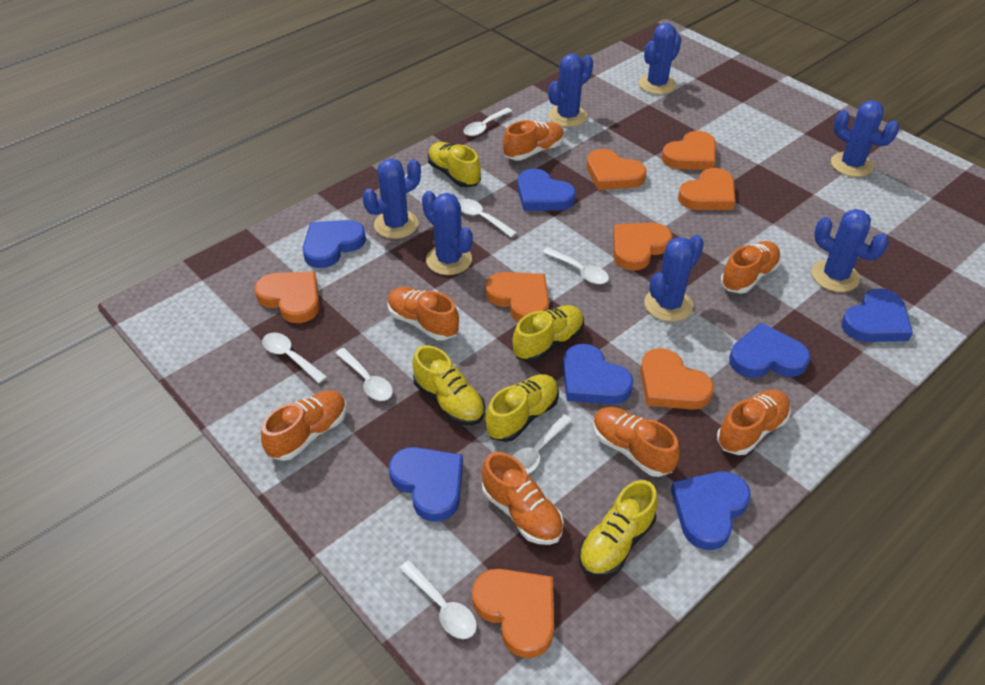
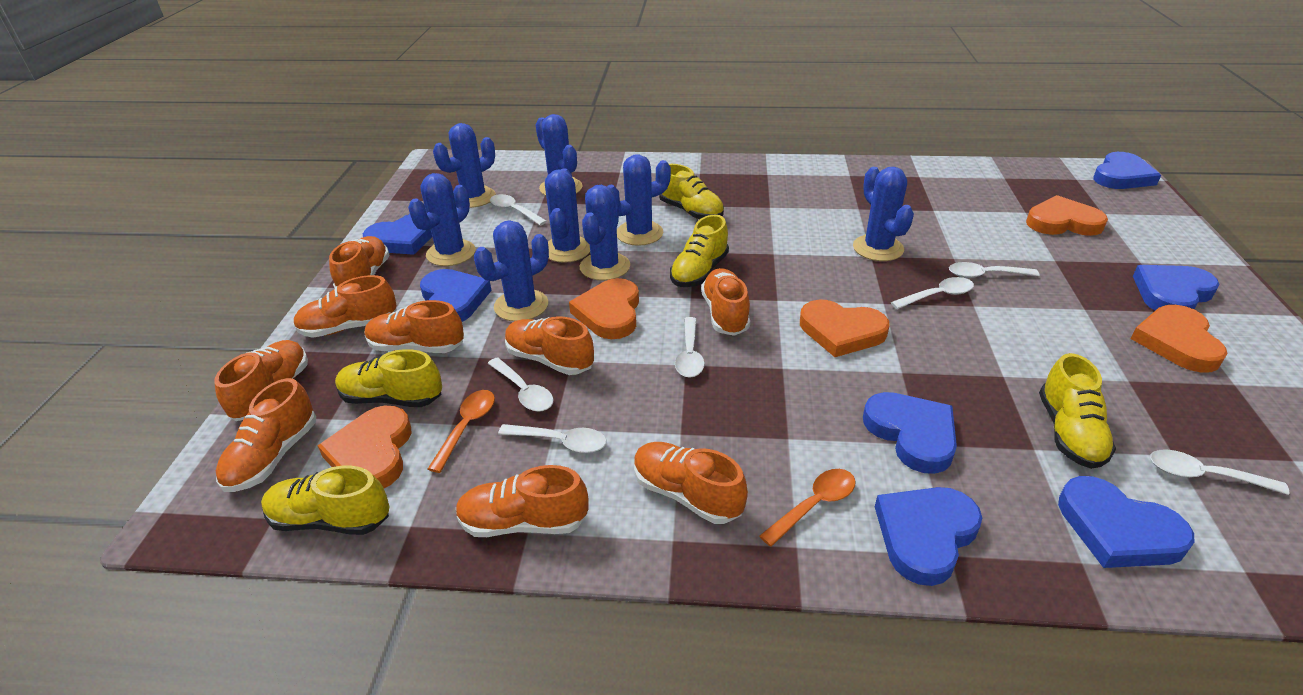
blue cactus: 7 -> 8
orange heart: 8 -> 5
orange shoe: 7 -> 9
orange spoon: 0 -> 2

